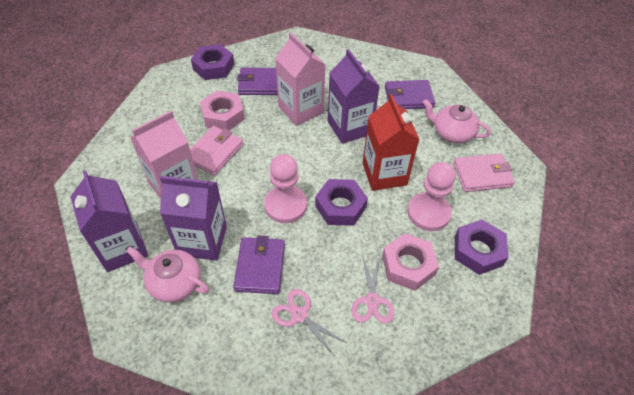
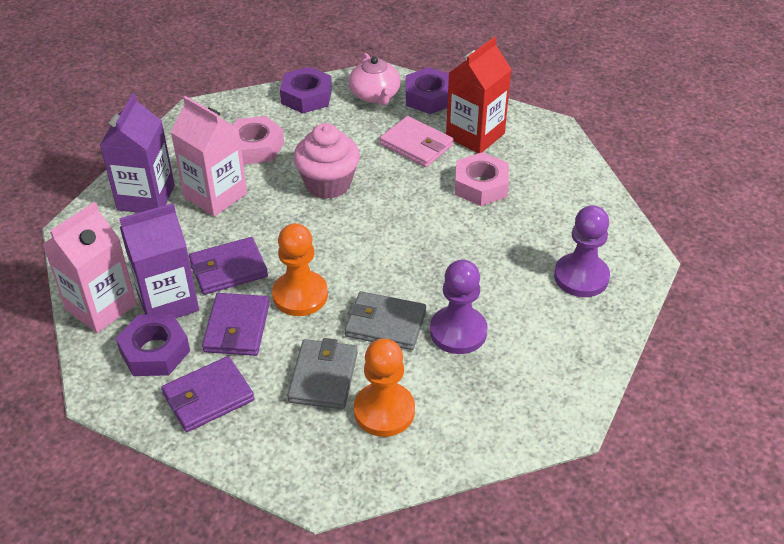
grey wallet: 0 -> 2
orange pawn: 0 -> 2
pink cupcake: 0 -> 1
pink pawn: 2 -> 0
pink scissors: 2 -> 0
pink teapot: 2 -> 1
pink wallet: 2 -> 1
purple carton: 3 -> 2
purple pawn: 0 -> 2

